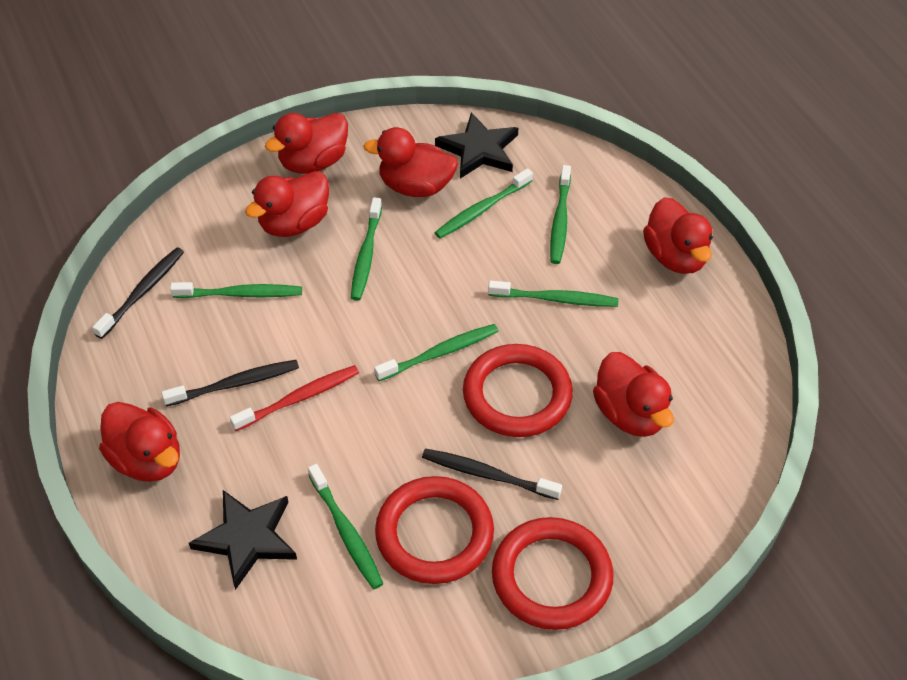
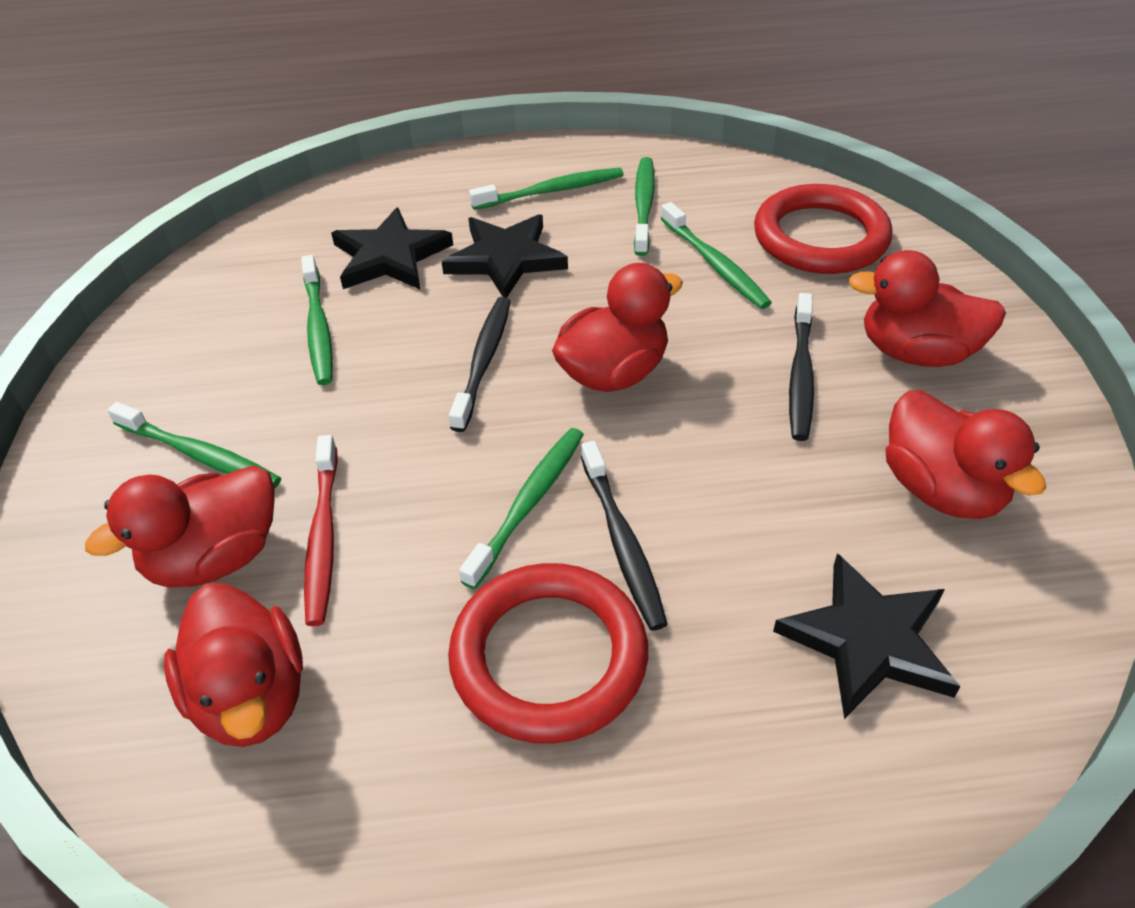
black star: 2 -> 3
green toothbrush: 7 -> 6
red duck: 6 -> 5
red ring: 3 -> 2

